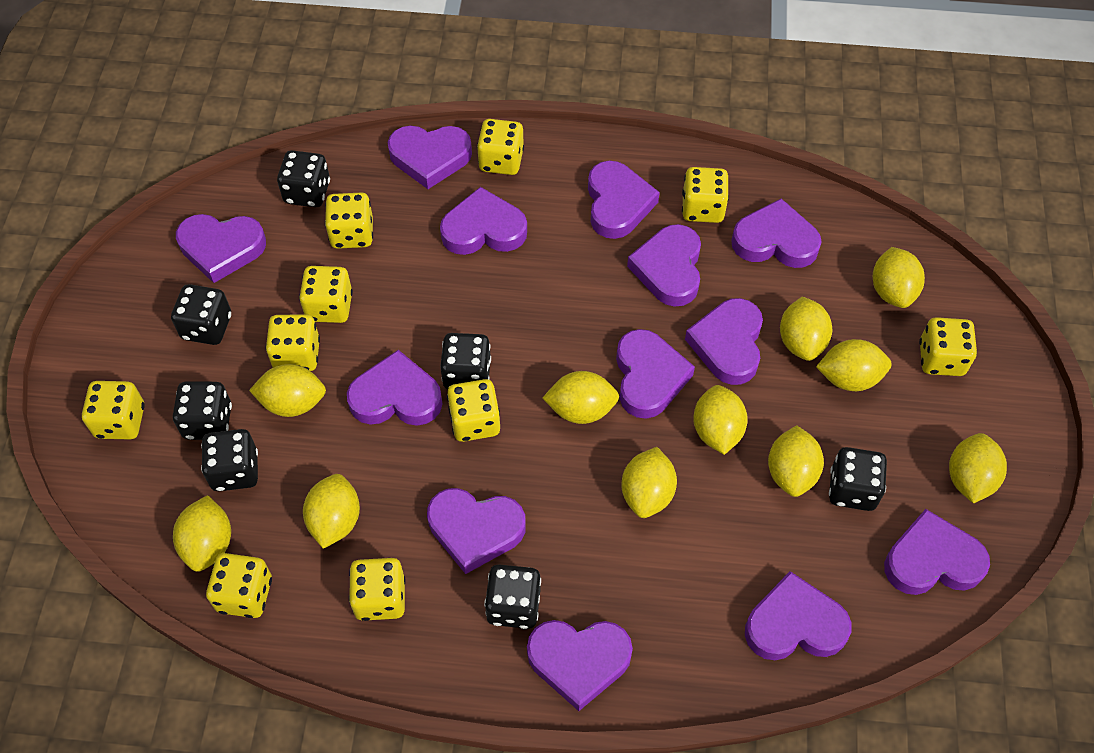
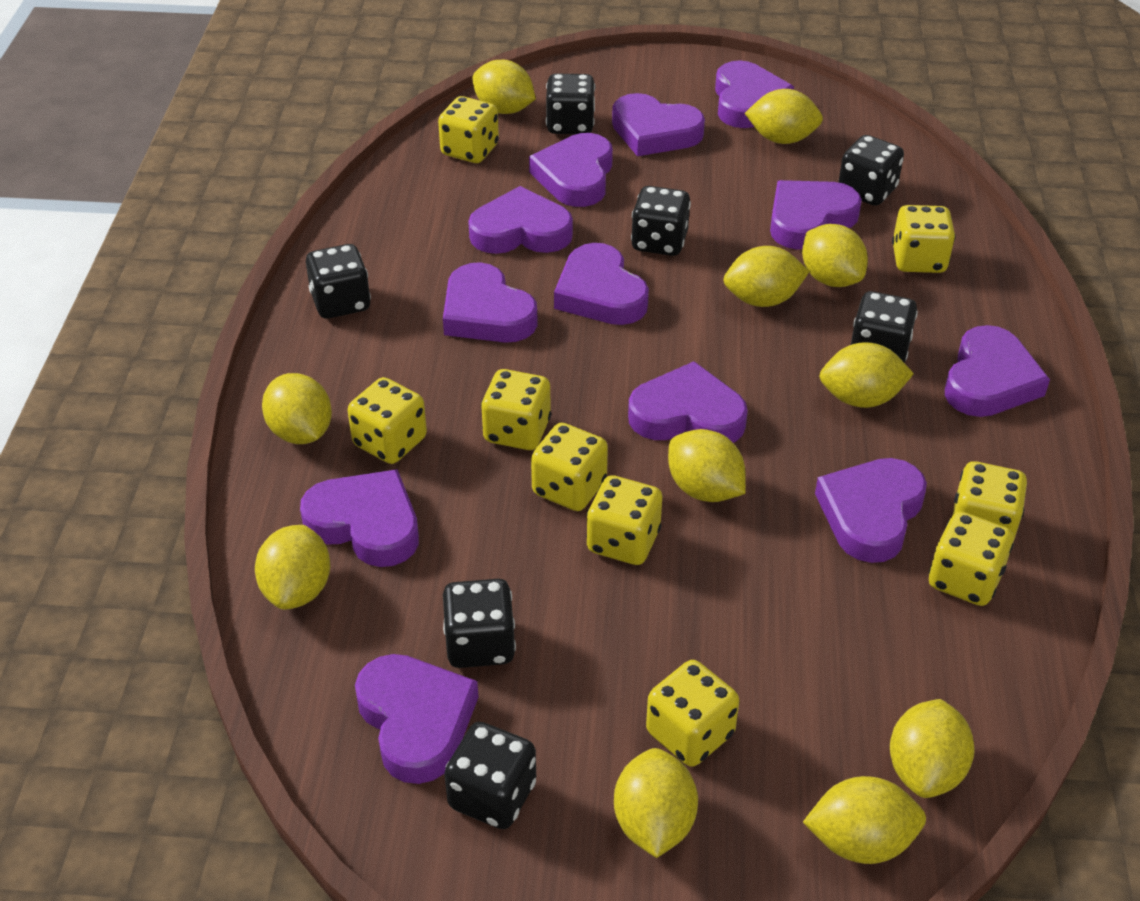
purple heart: 13 -> 12
yellow dice: 10 -> 9

